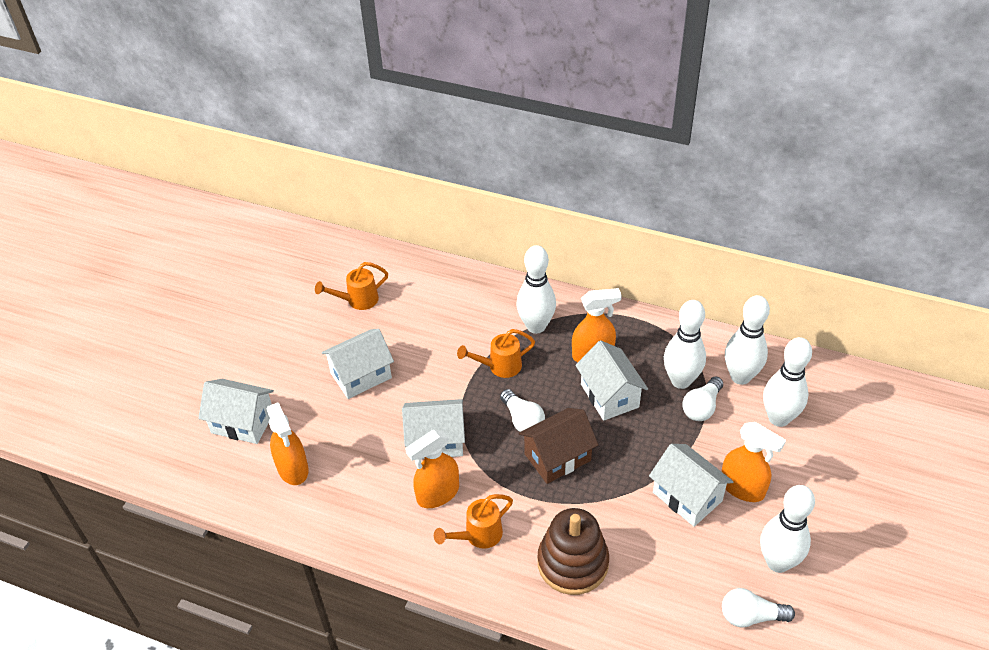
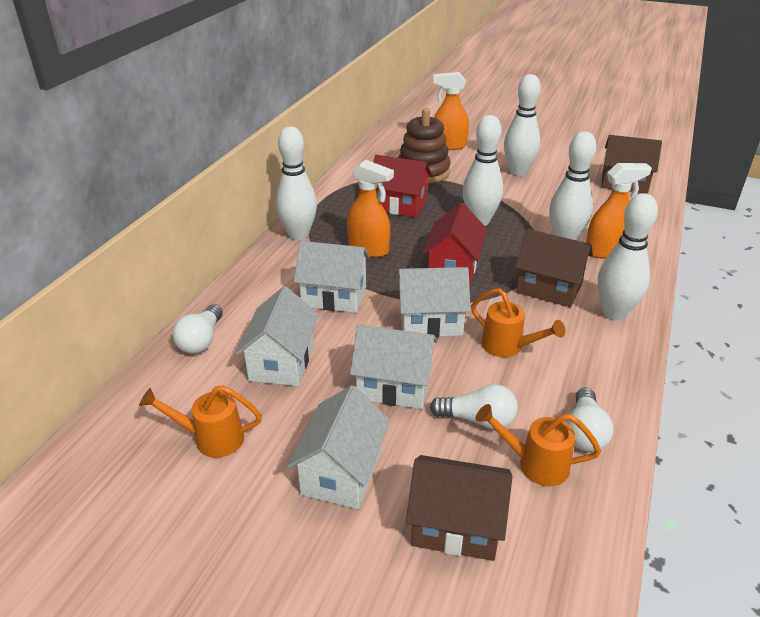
brown house: 1 -> 3
orange spray bottle: 4 -> 3
red house: 0 -> 2

